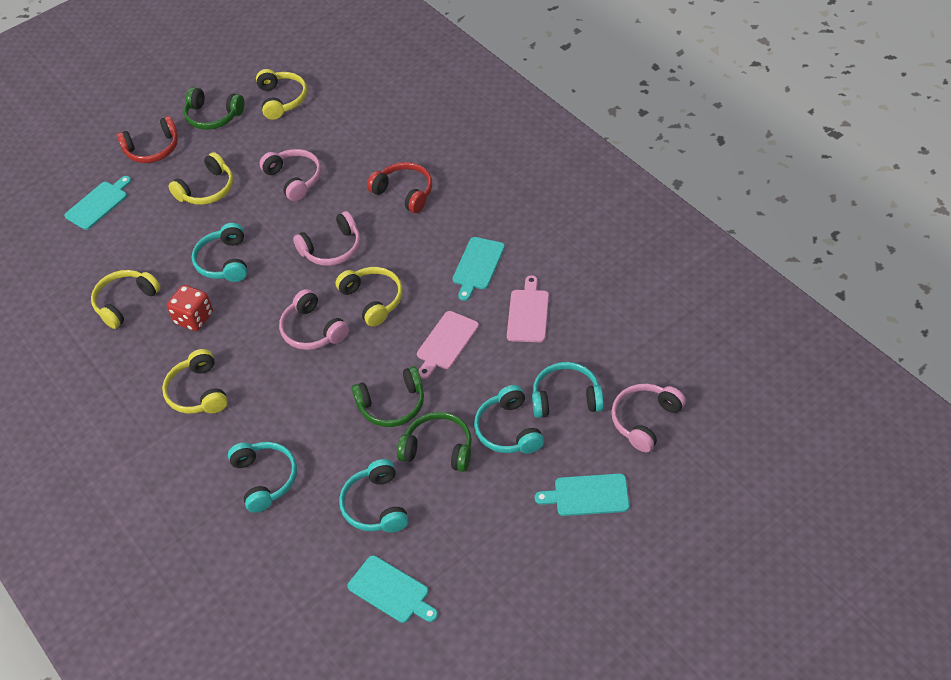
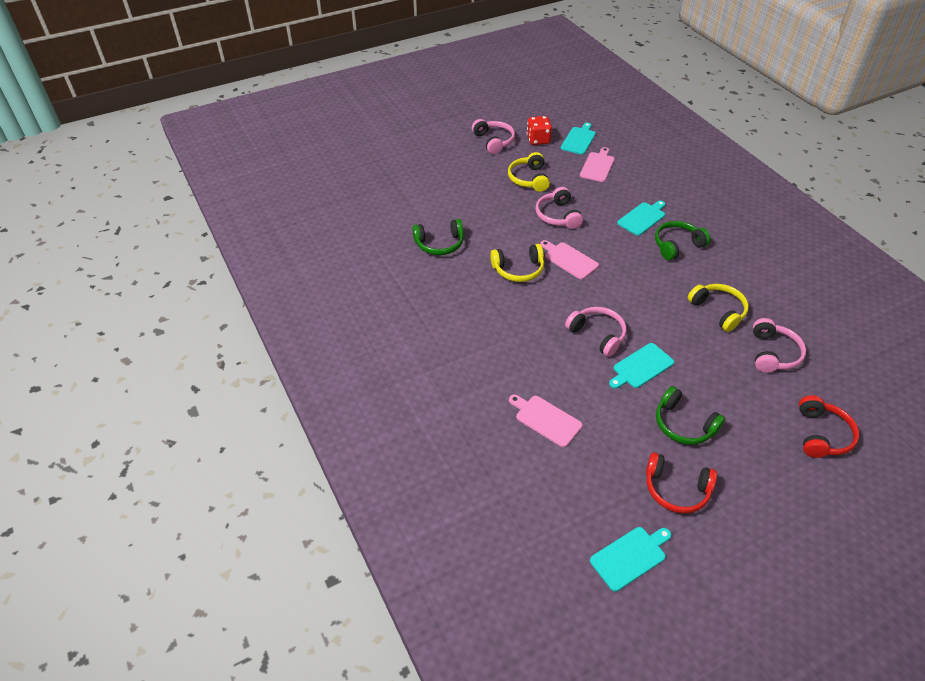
pink cutting board: 2 -> 3
turquoise headphones: 5 -> 0
yellow headphones: 5 -> 3

